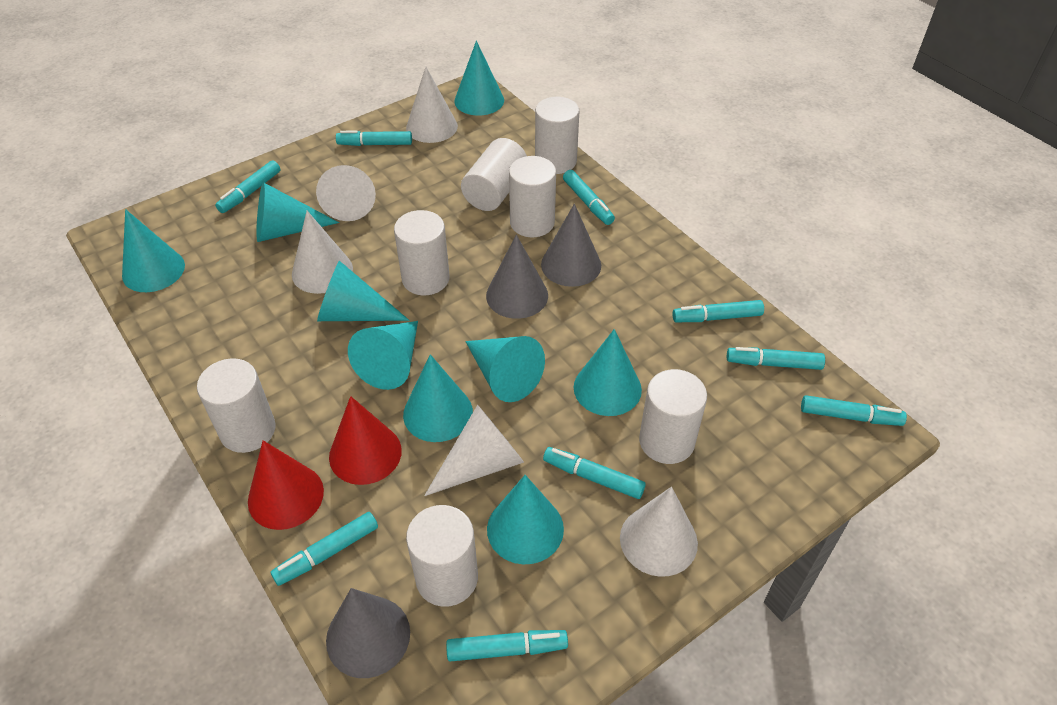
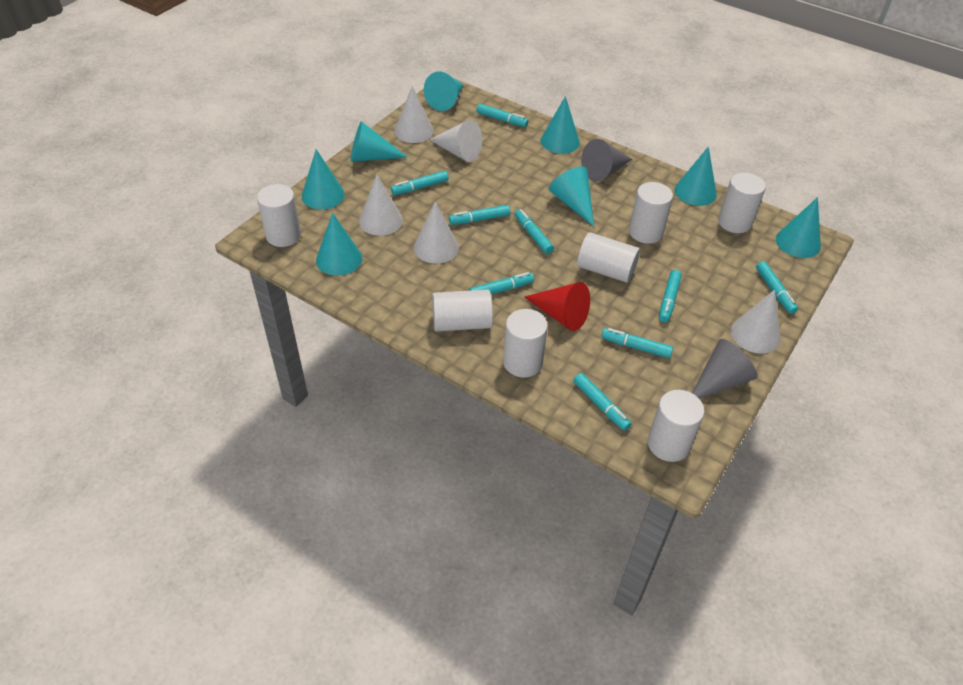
grey cone: 3 -> 2
red cone: 2 -> 1
turquoise cone: 9 -> 8

